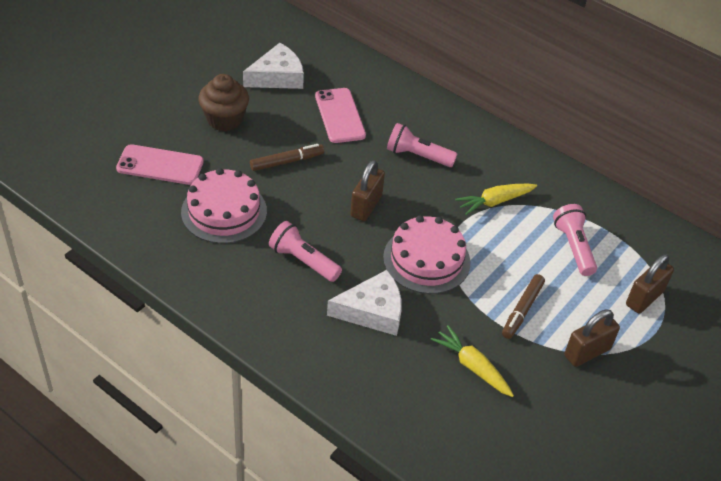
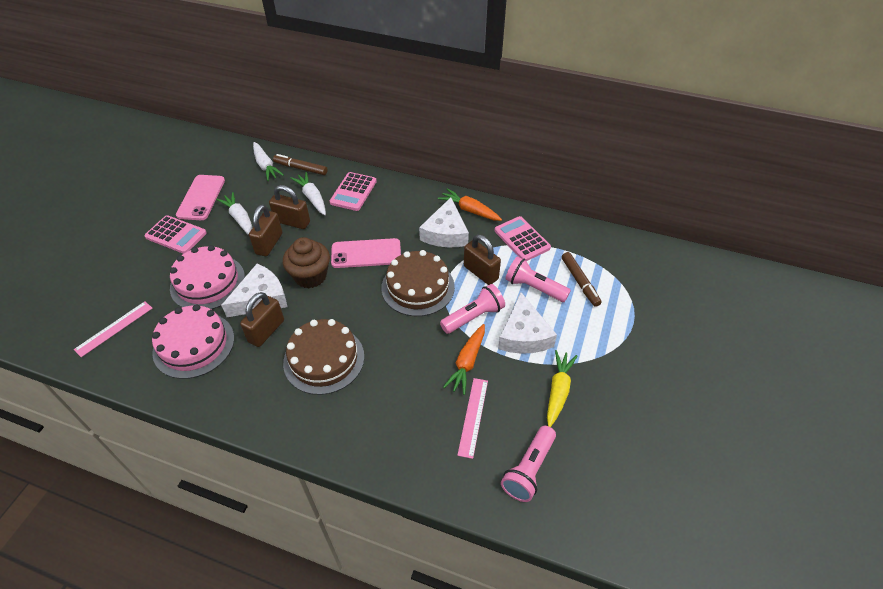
brown cake: 0 -> 2
brown padlock: 3 -> 4
orange carrot: 0 -> 2
pink calculator: 0 -> 3
pink ruler: 0 -> 2
white carrot: 0 -> 3
white cheese: 2 -> 3
yellow carrot: 2 -> 1

